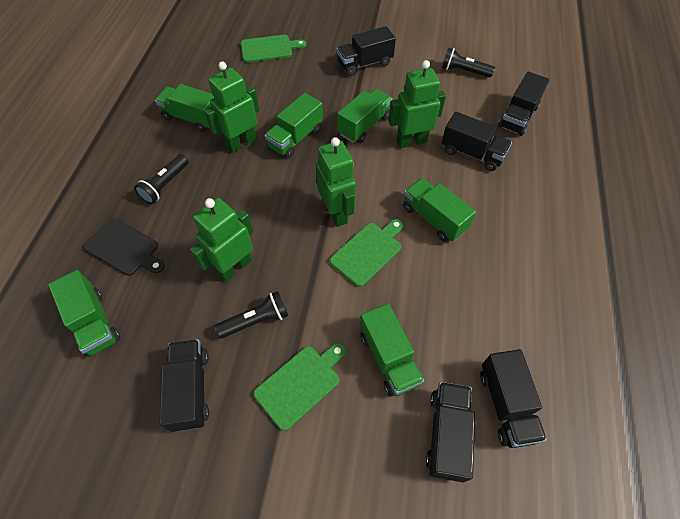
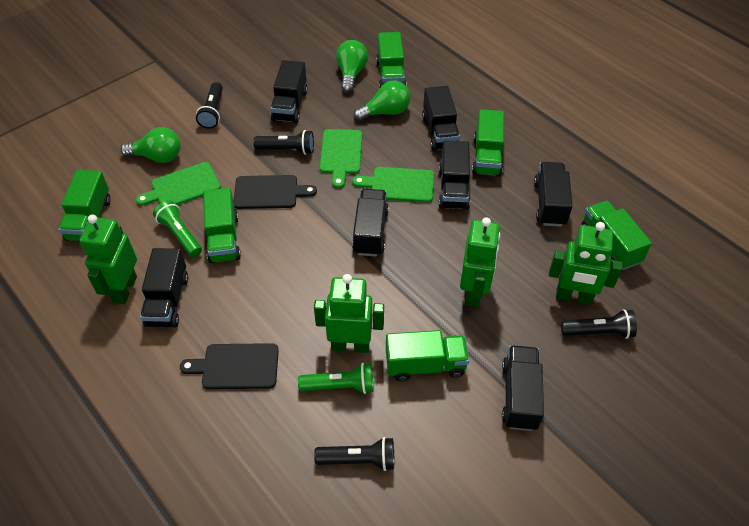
black cutting board: 1 -> 2
black flashlight: 3 -> 4
black truck: 6 -> 7
green flashlight: 0 -> 2
green light bulb: 0 -> 3

